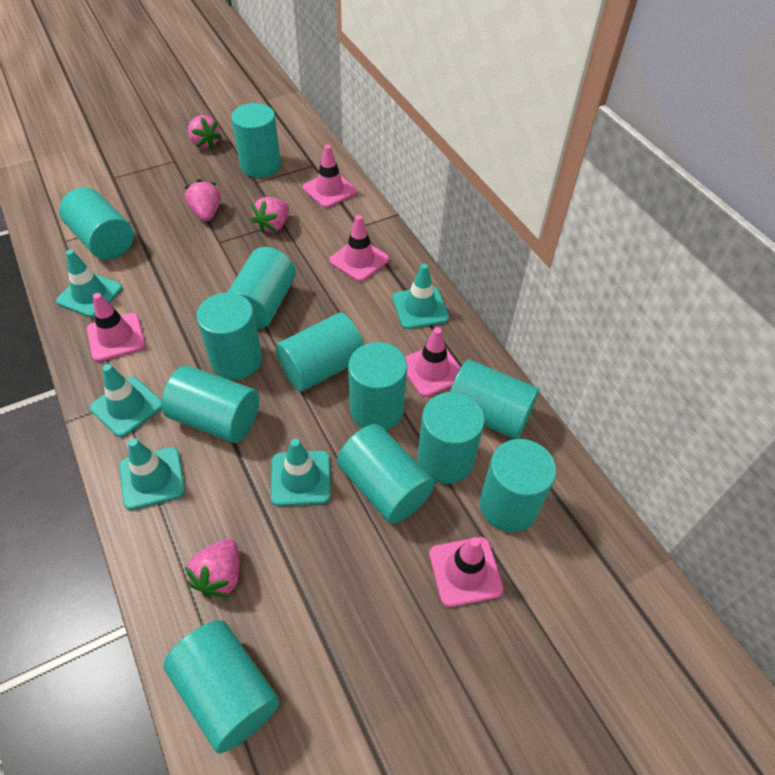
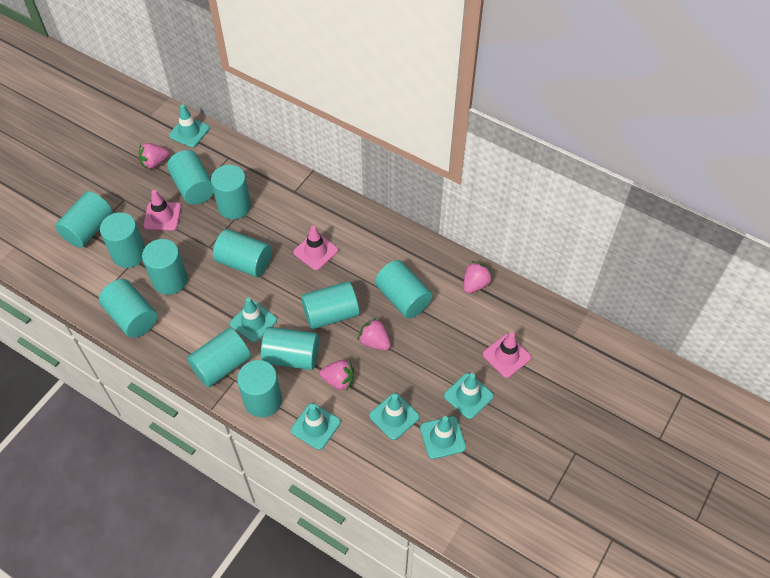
pink traffic cone: 5 -> 3
turquoise traffic cone: 5 -> 6

